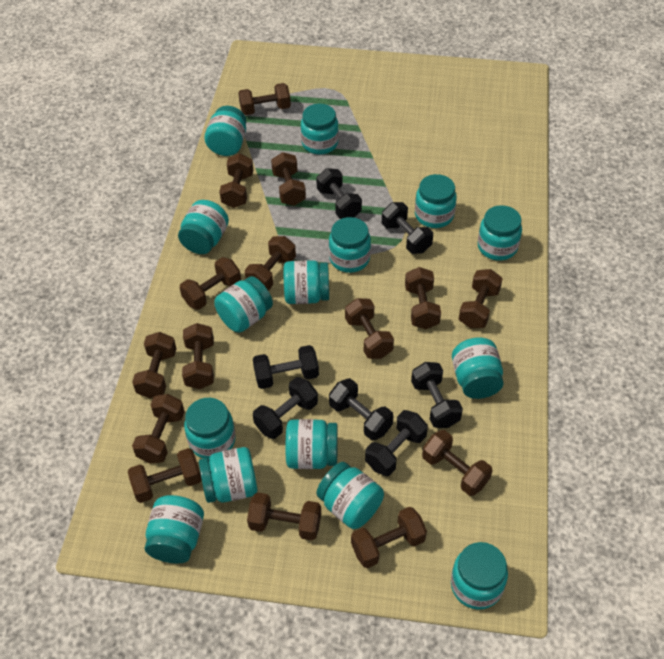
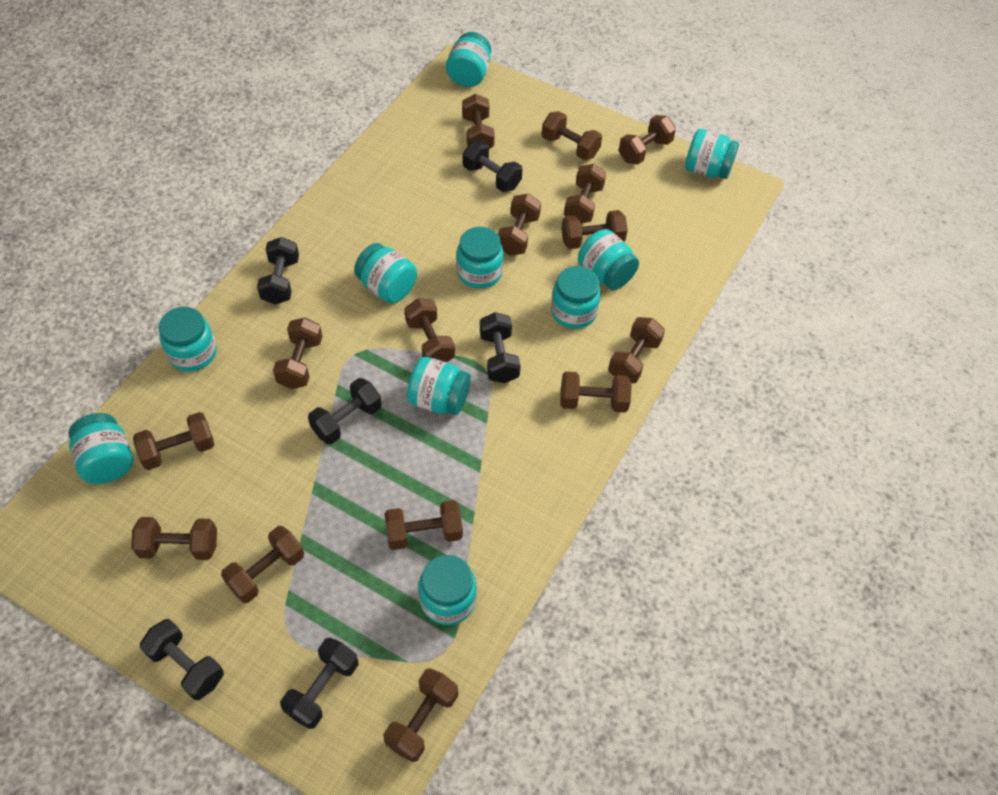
black dumbbell: 7 -> 6
turquoise jar: 15 -> 10

